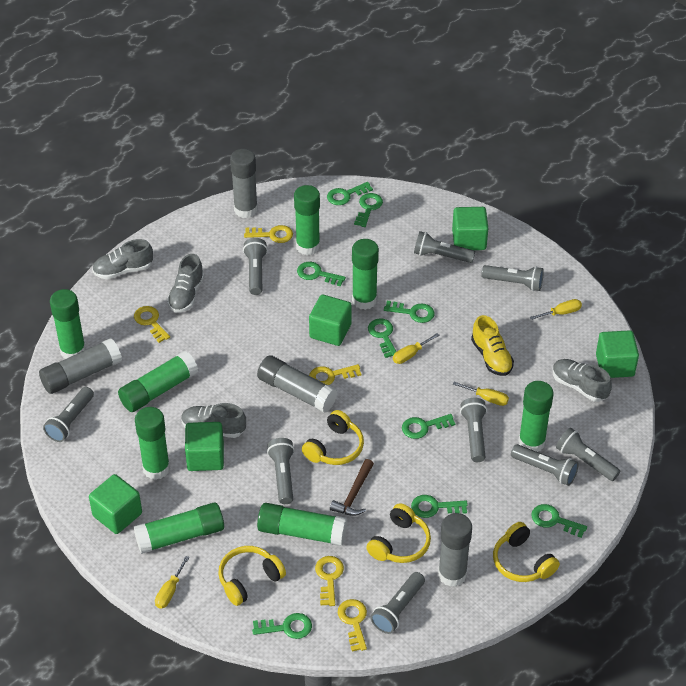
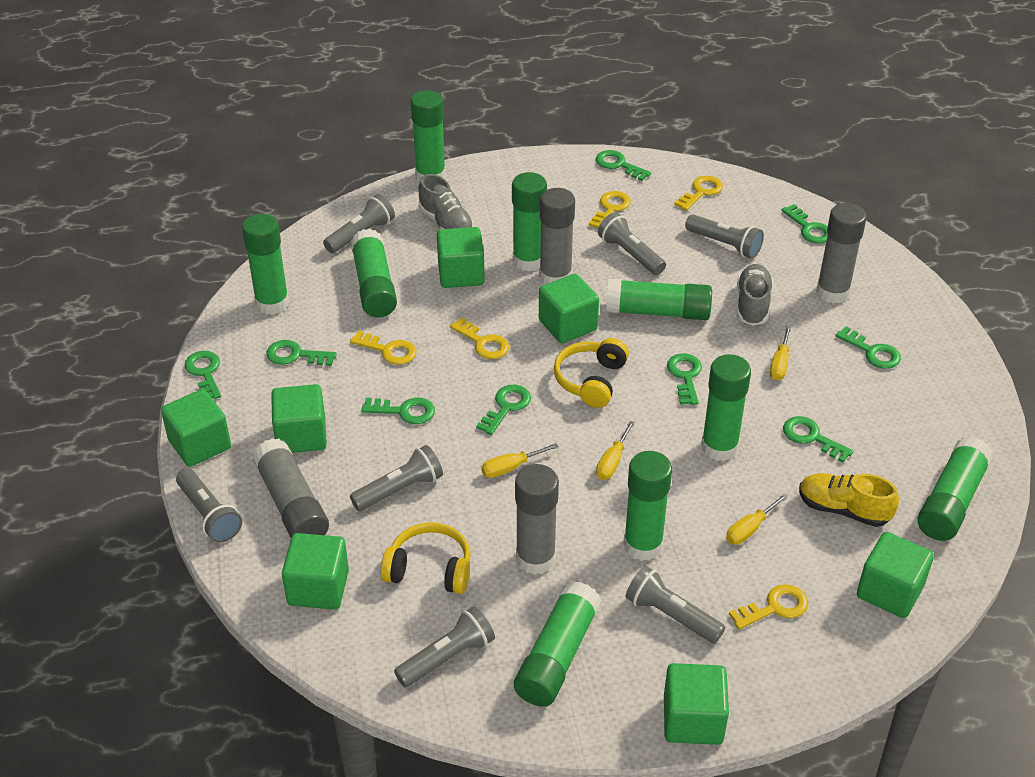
brown hammer: 1 -> 0
green cube: 5 -> 7
green glue stick: 8 -> 9
grey flashlight: 9 -> 7
grey shoe: 4 -> 2
yellow headphones: 4 -> 2

